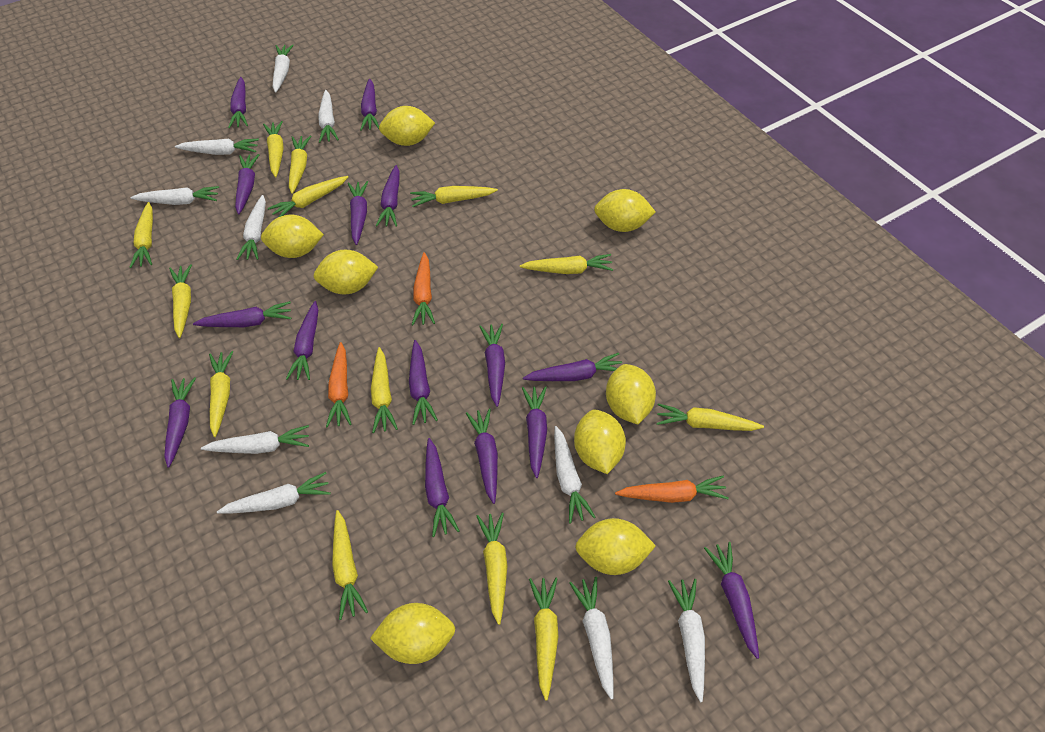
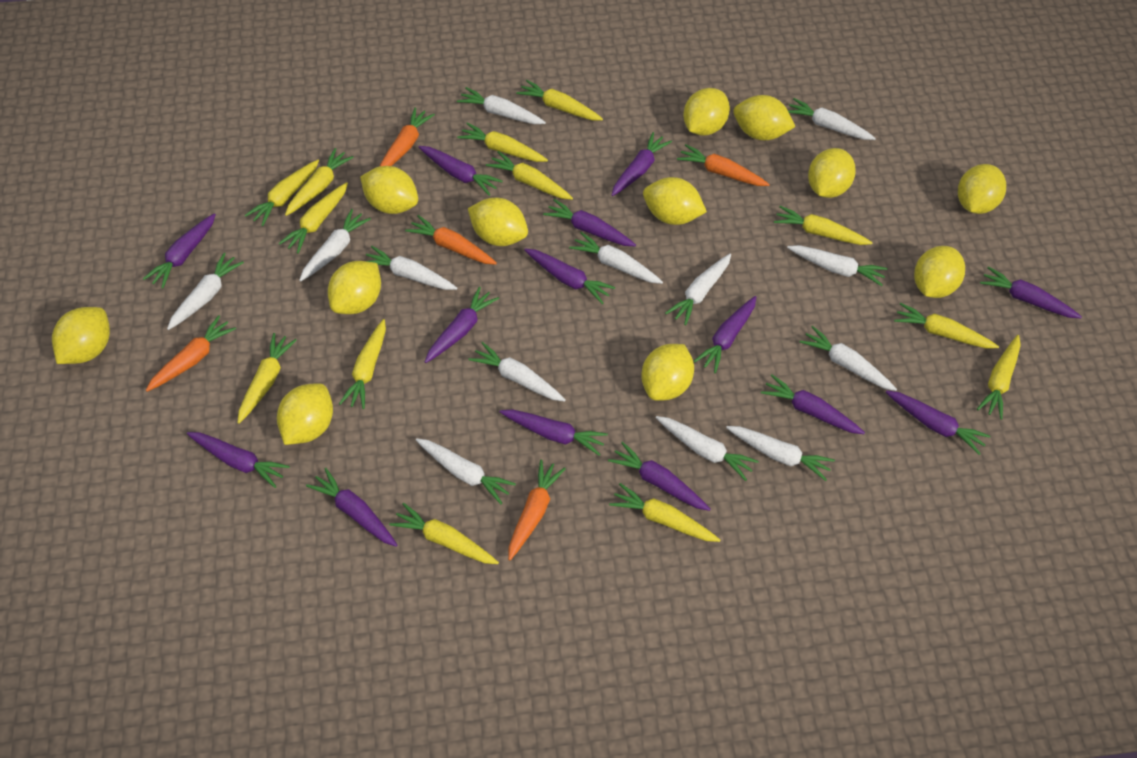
orange carrot: 3 -> 5
purple carrot: 15 -> 14
white carrot: 10 -> 13
yellow lemon: 8 -> 12

